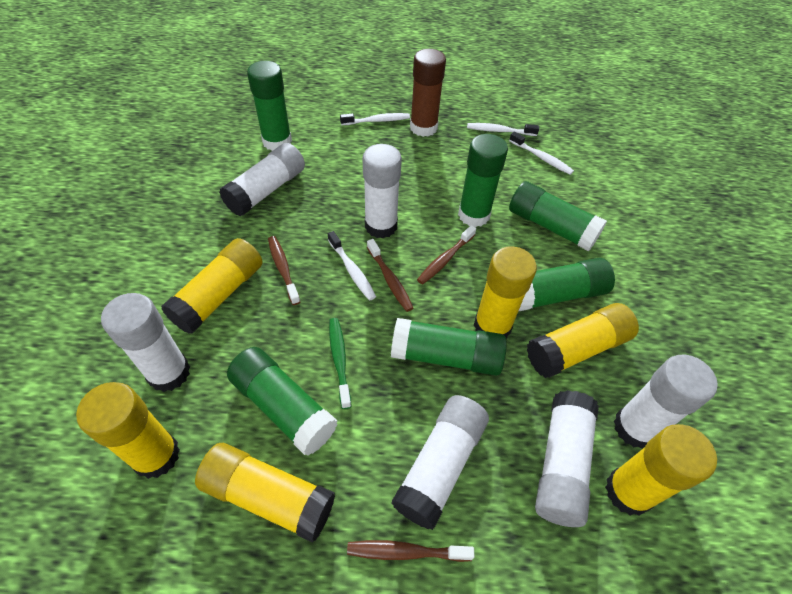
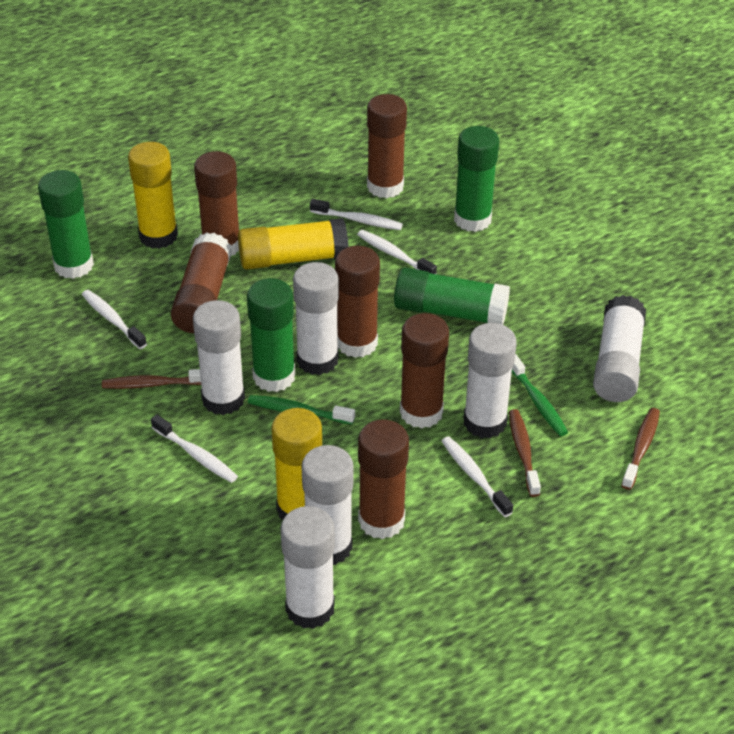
brown glue stick: 1 -> 6
brown toothbrush: 4 -> 3
green glue stick: 6 -> 4
green toothbrush: 1 -> 2
white toothbrush: 4 -> 5
yellow glue stick: 6 -> 3

